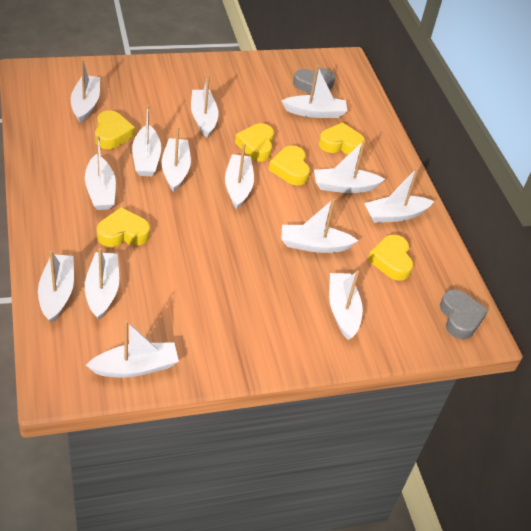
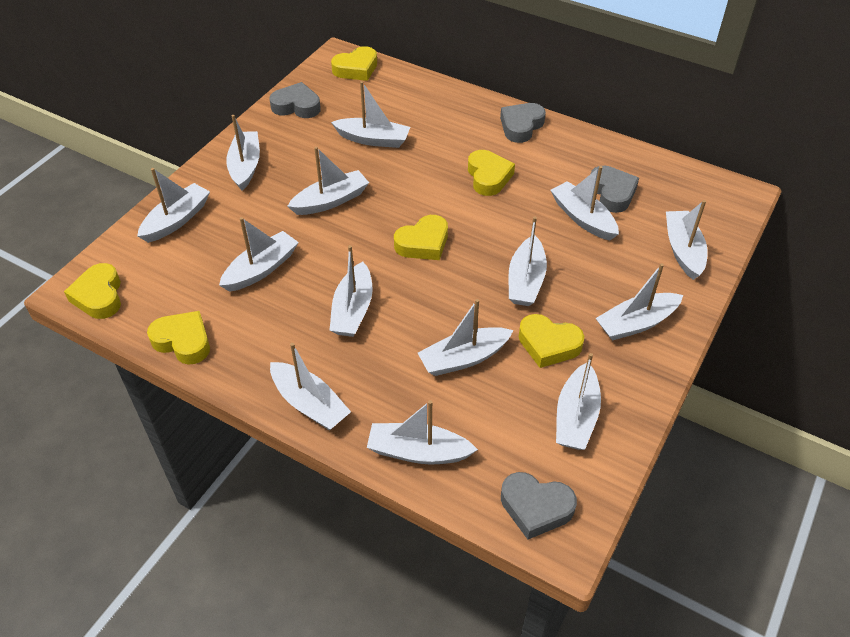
grey heart: 2 -> 4

